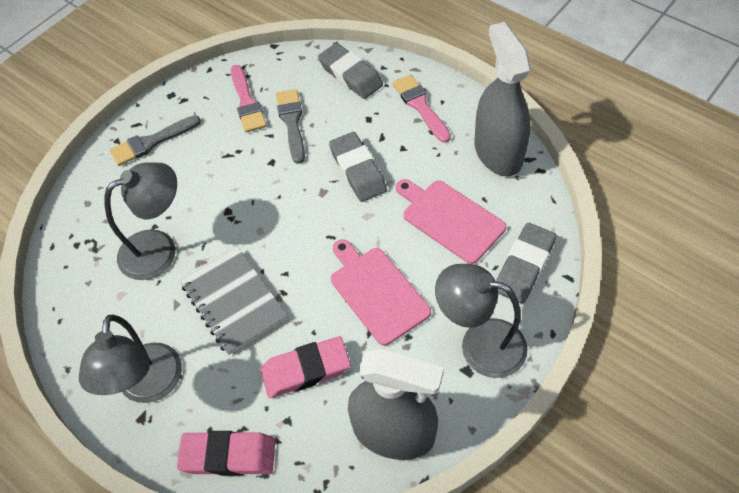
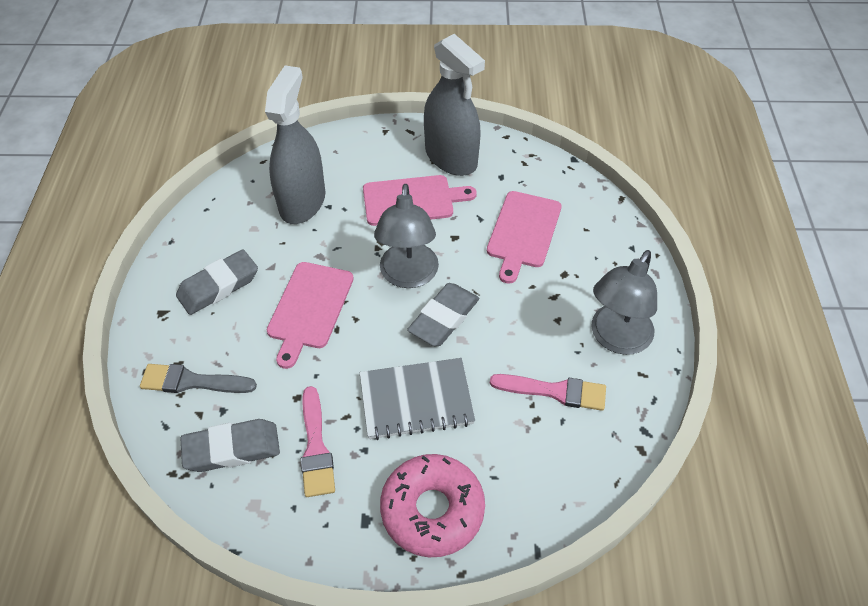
grey brush: 2 -> 1
grey lamp: 3 -> 2
pink cutting board: 2 -> 3
pink donut: 0 -> 1
pink eraser: 2 -> 0

